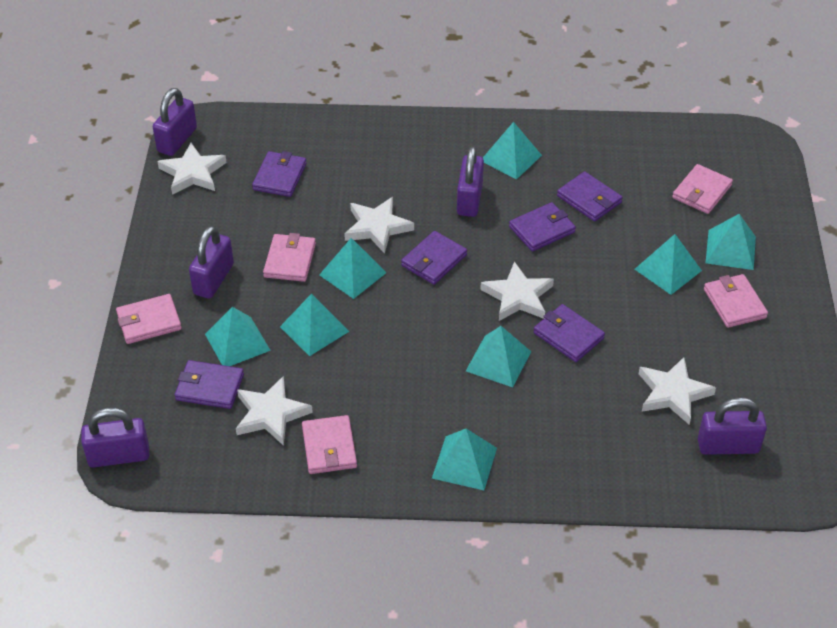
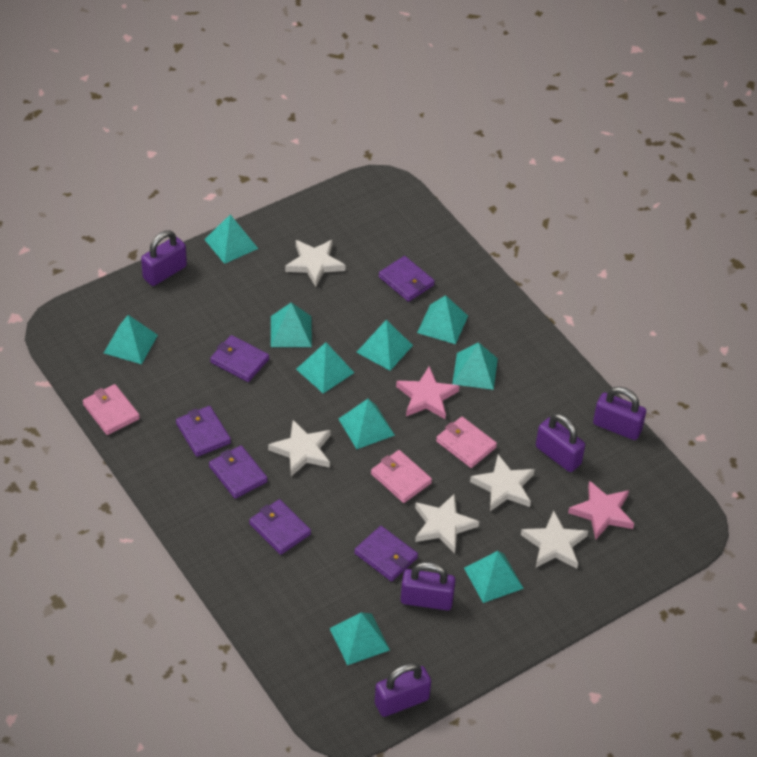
pink star: 0 -> 2
pink wallet: 5 -> 3
turquoise pyramid: 8 -> 10

